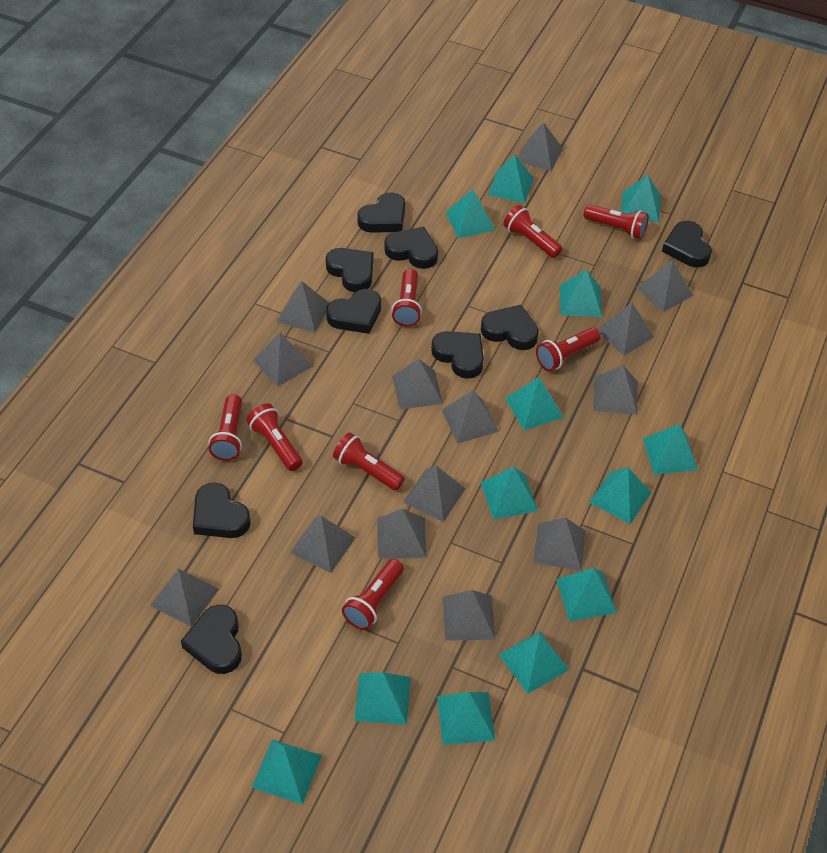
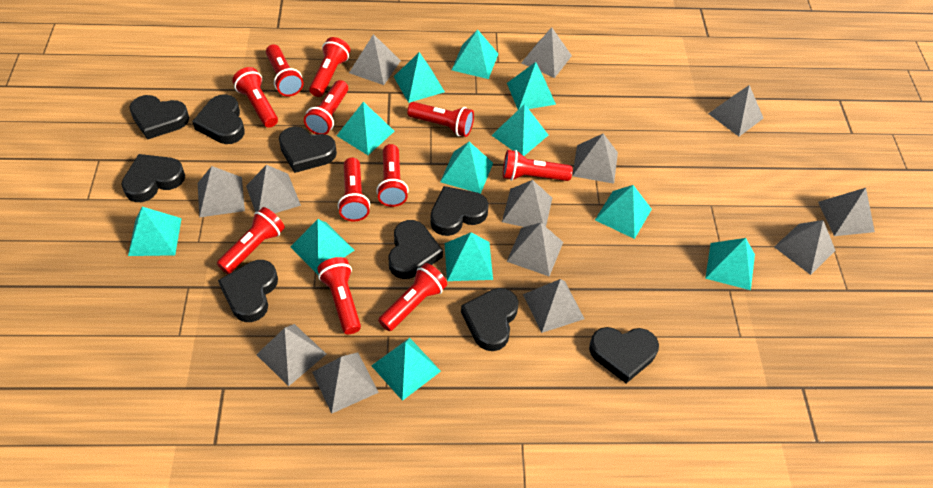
grey pyramid: 14 -> 13
red flashlight: 8 -> 11
turquoise pyramid: 13 -> 12

